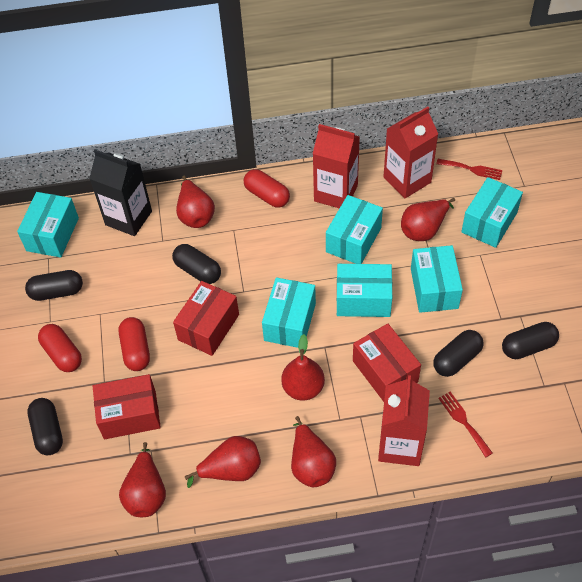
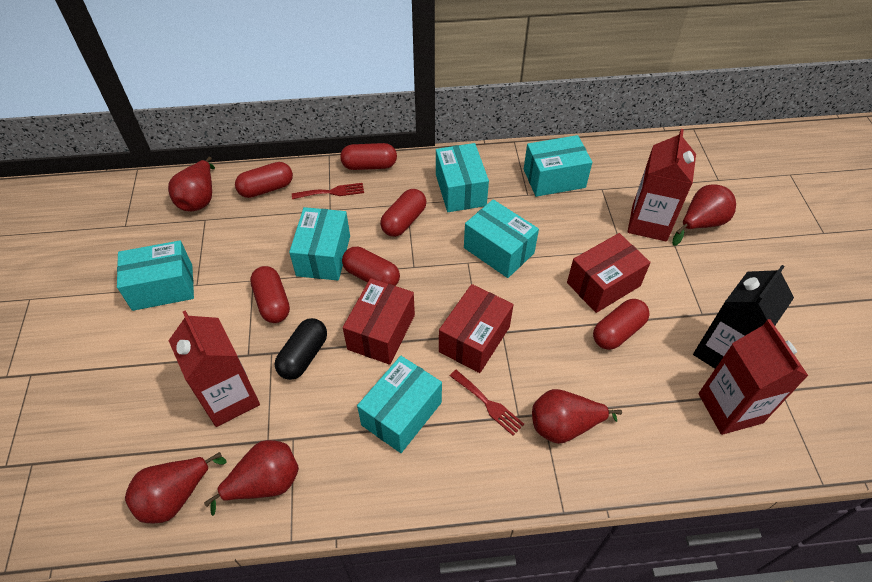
black capsule: 5 -> 1
red capsule: 3 -> 6
red pear: 6 -> 5

